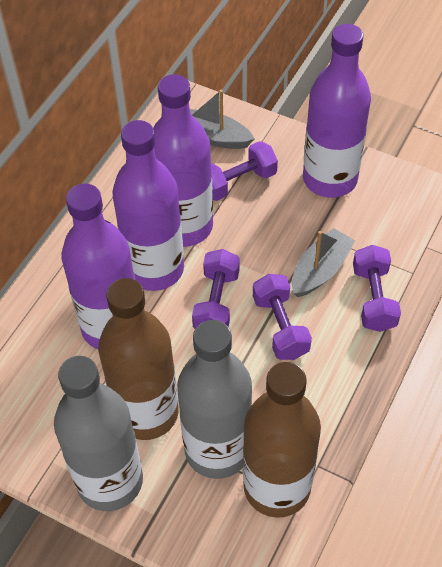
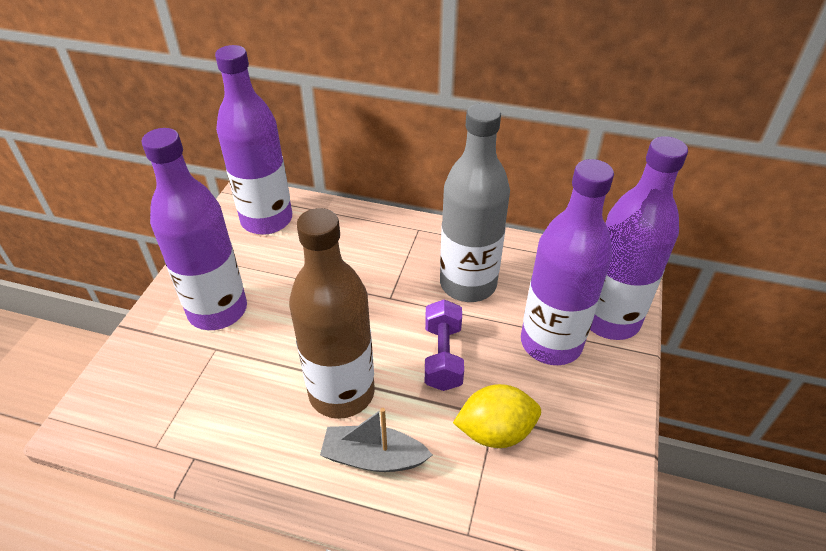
brown bottle: 2 -> 1
grey boat: 2 -> 1
grey bottle: 2 -> 1
purple dumbbell: 4 -> 1
yellow lemon: 0 -> 1

